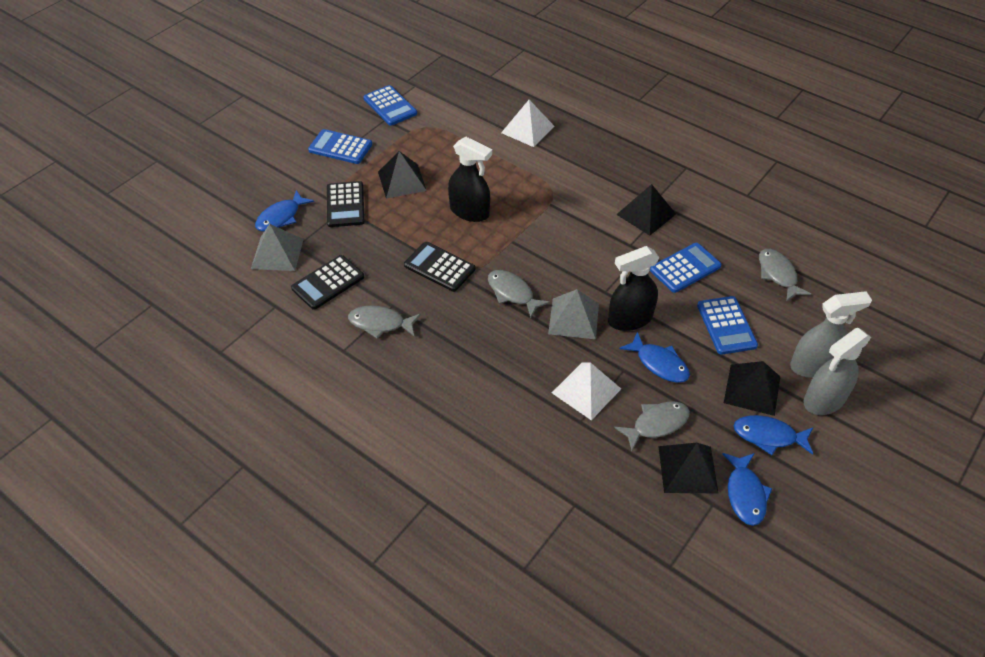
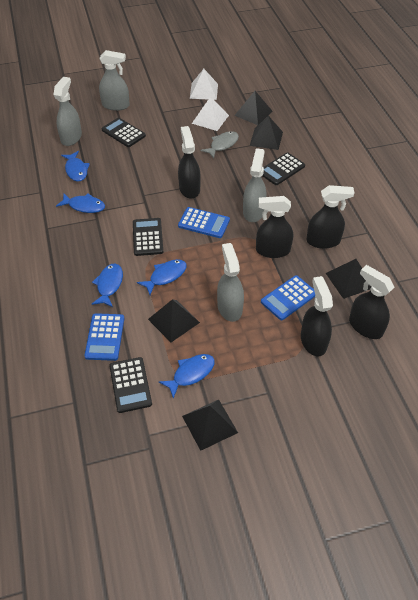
black calculator: 3 -> 4
black pyramid: 4 -> 5
black spray bottle: 2 -> 5
blue calculator: 4 -> 3
blue fish: 4 -> 5
grey fish: 4 -> 1
grey pyramid: 2 -> 0
grey spray bottle: 2 -> 4

